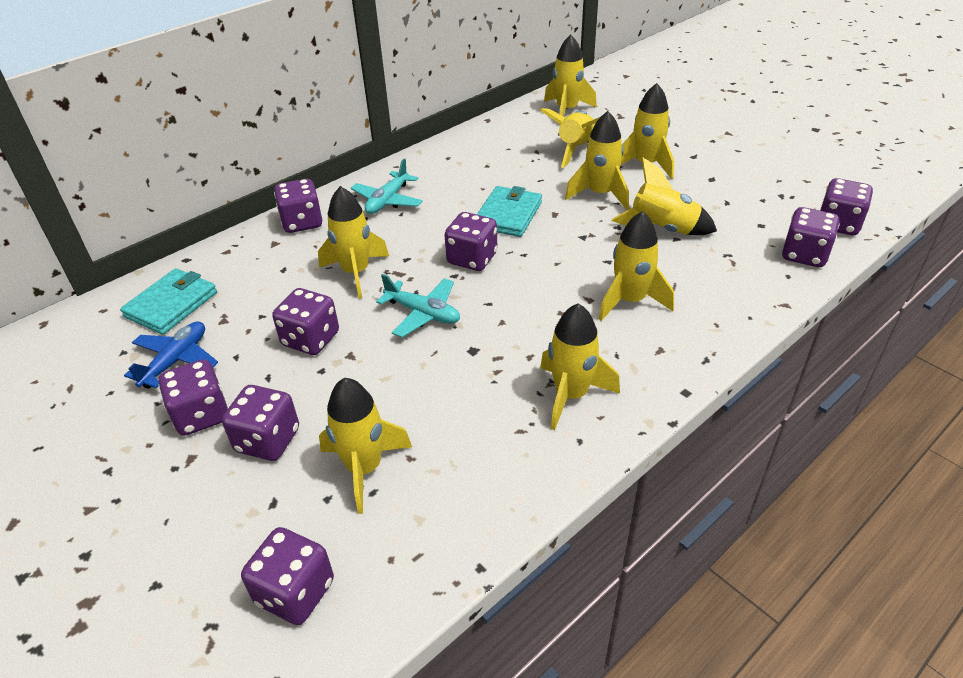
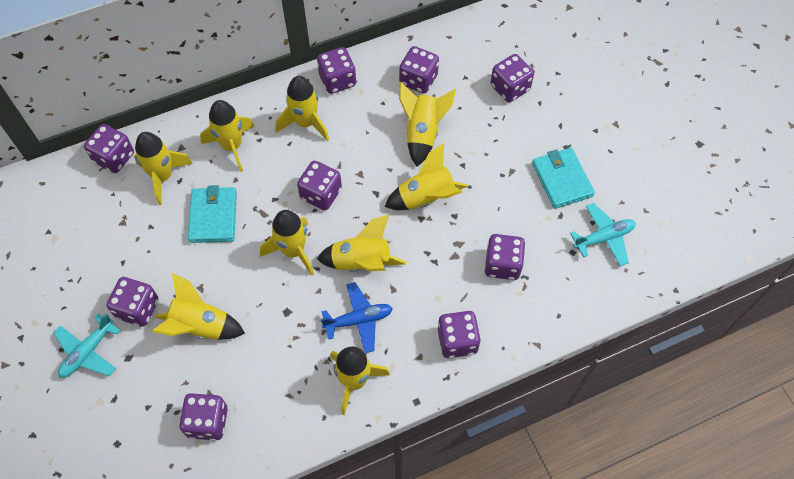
purple dice: 8 -> 9

